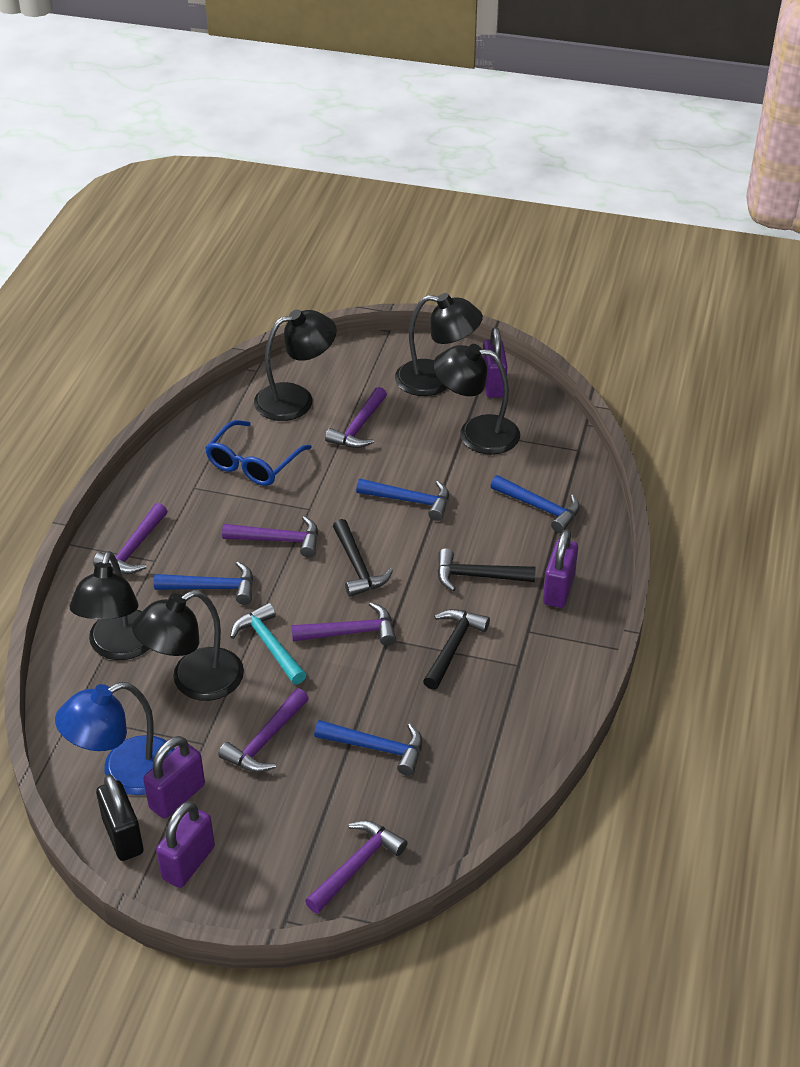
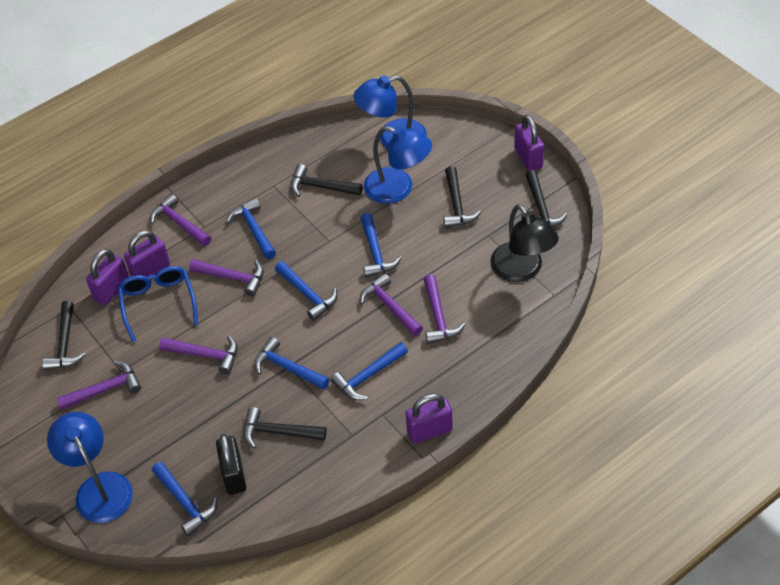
black hammer: 3 -> 5
black lamp: 5 -> 1
blue hammer: 4 -> 6
blue lamp: 1 -> 3
turquoise hammer: 1 -> 0

